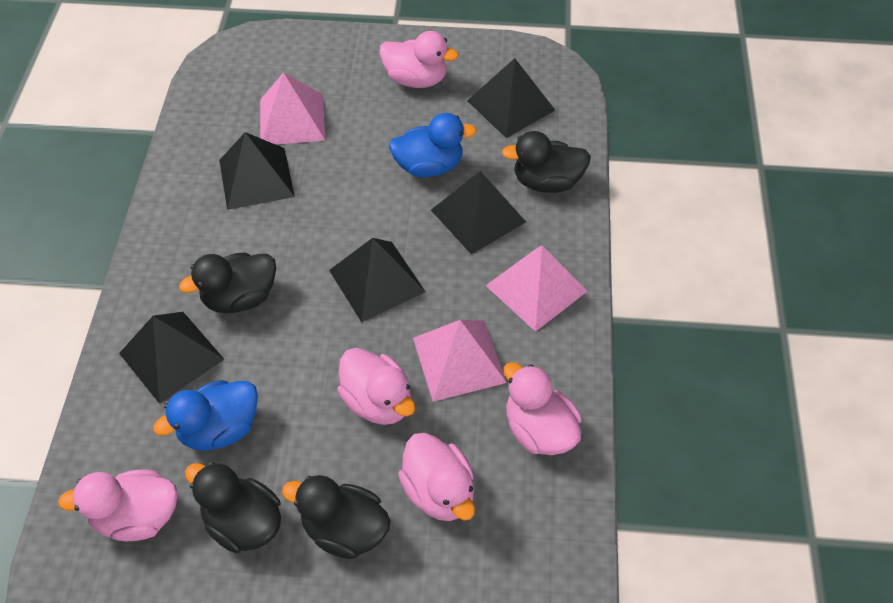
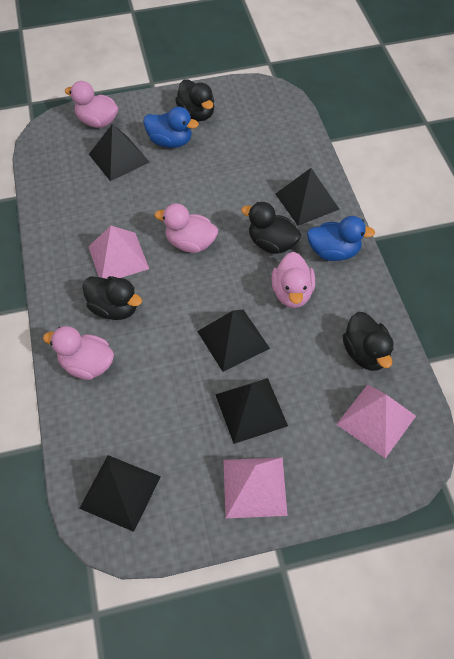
pink duck: 5 -> 4

